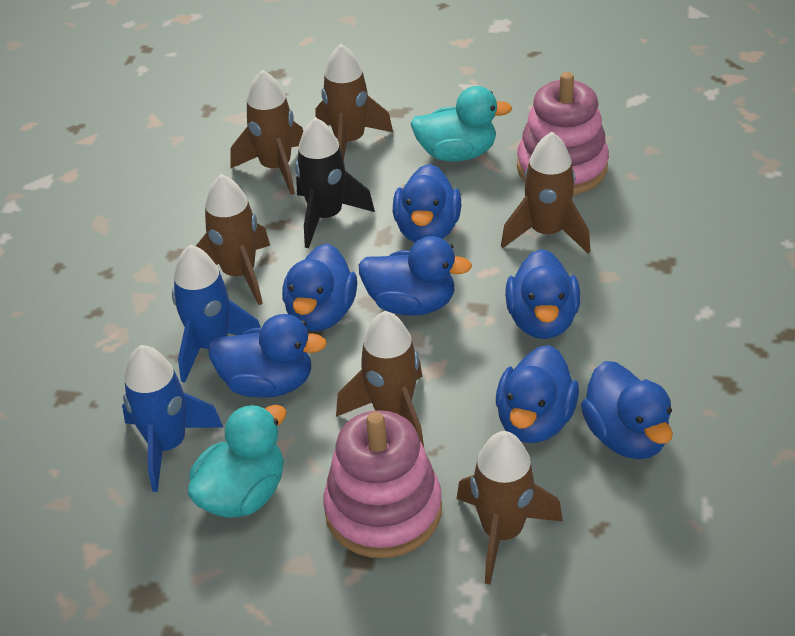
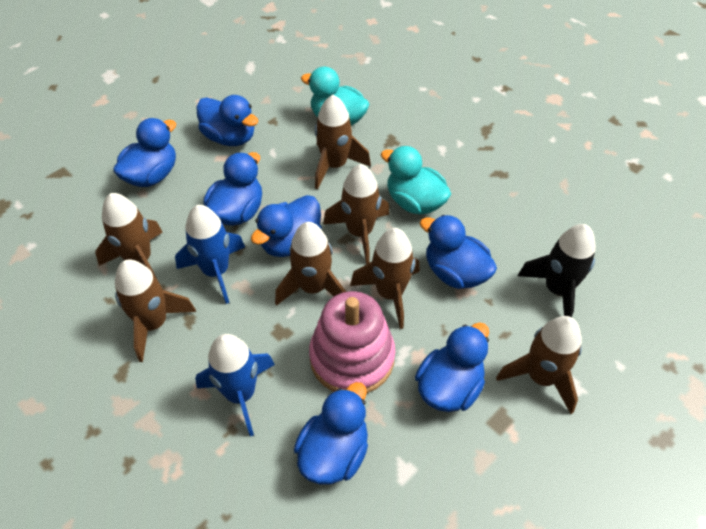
brown rocket: 6 -> 7
pink stacking toy: 2 -> 1

